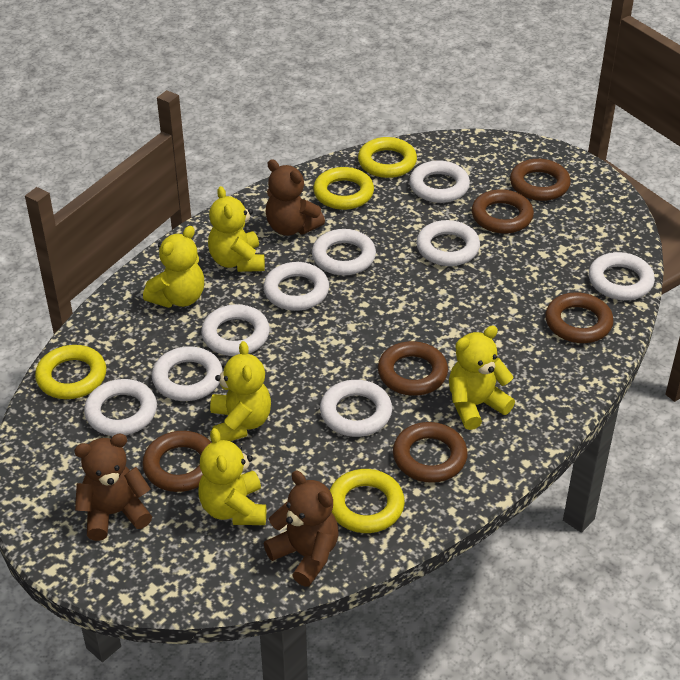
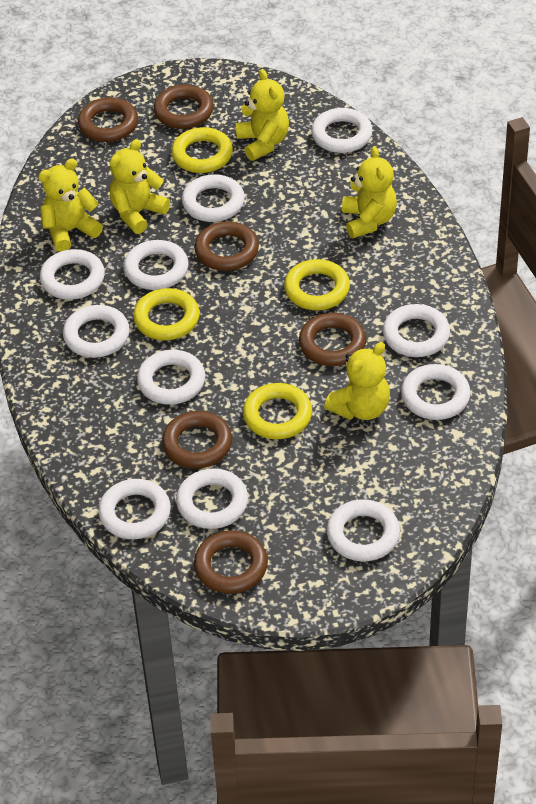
brown teddy bear: 3 -> 0
white ring: 9 -> 11

